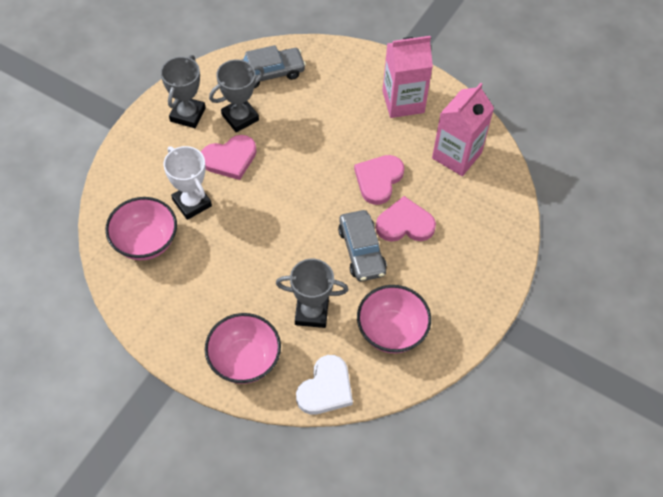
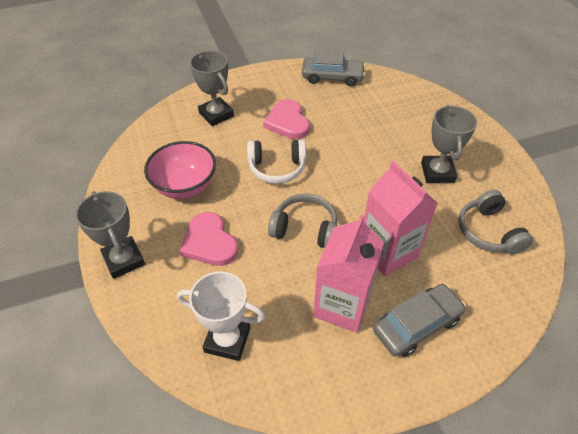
grey headphones: 0 -> 2
pink bowl: 3 -> 1
pink heart: 3 -> 2
white headphones: 0 -> 1
white heart: 1 -> 0

